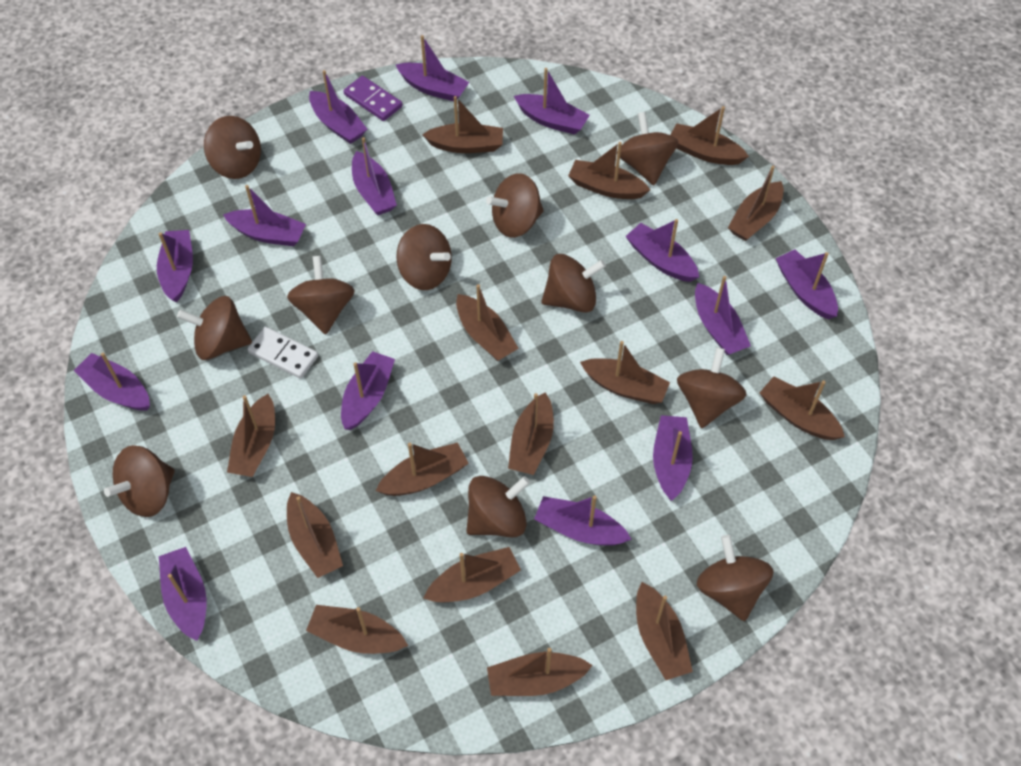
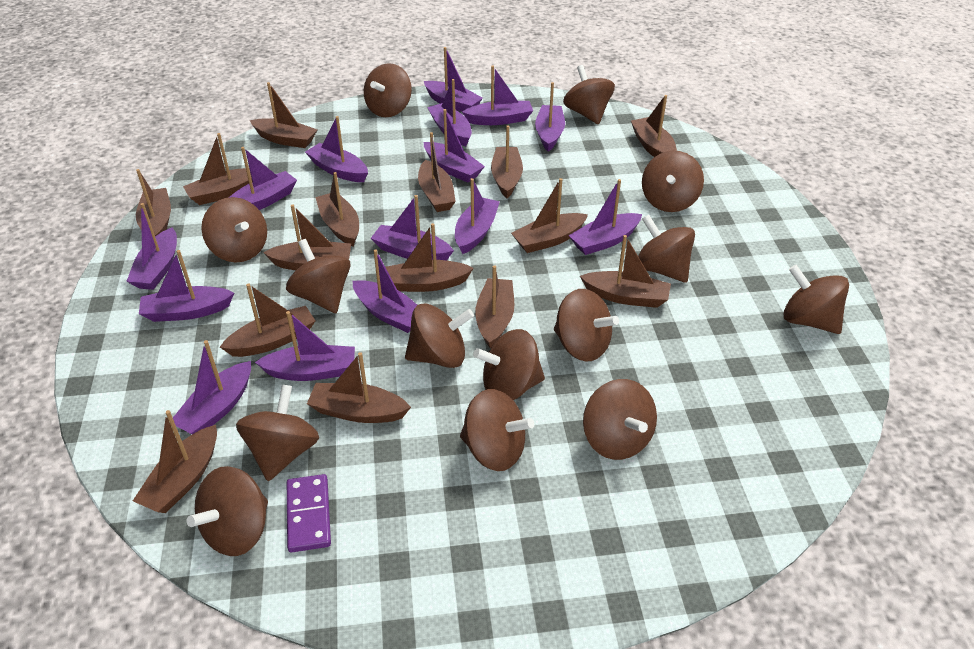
brown spinning top: 11 -> 14
purple boat: 14 -> 15
white domino: 1 -> 0

